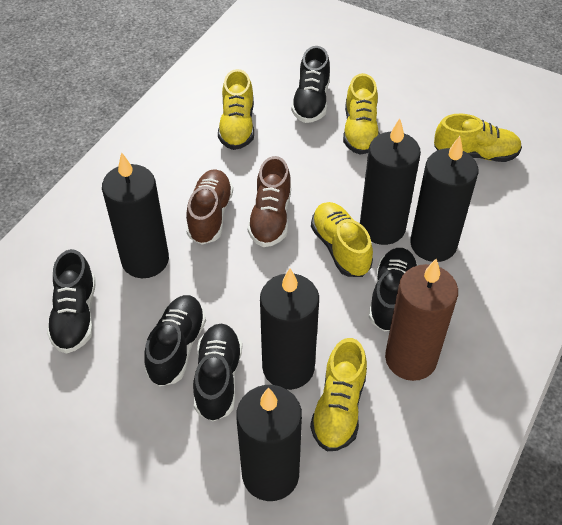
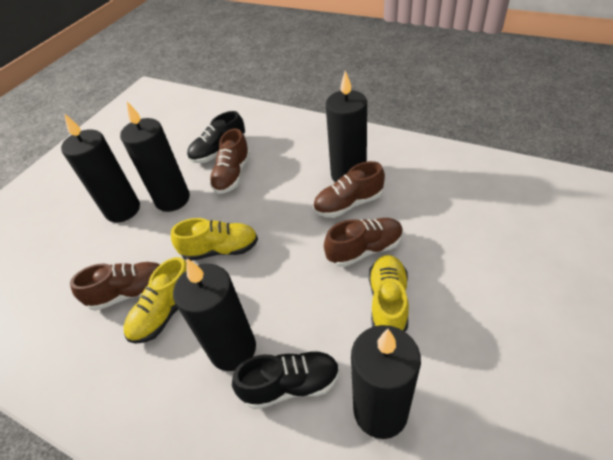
black shoe: 5 -> 2
brown candle: 1 -> 0
brown shoe: 2 -> 4
yellow shoe: 5 -> 3

